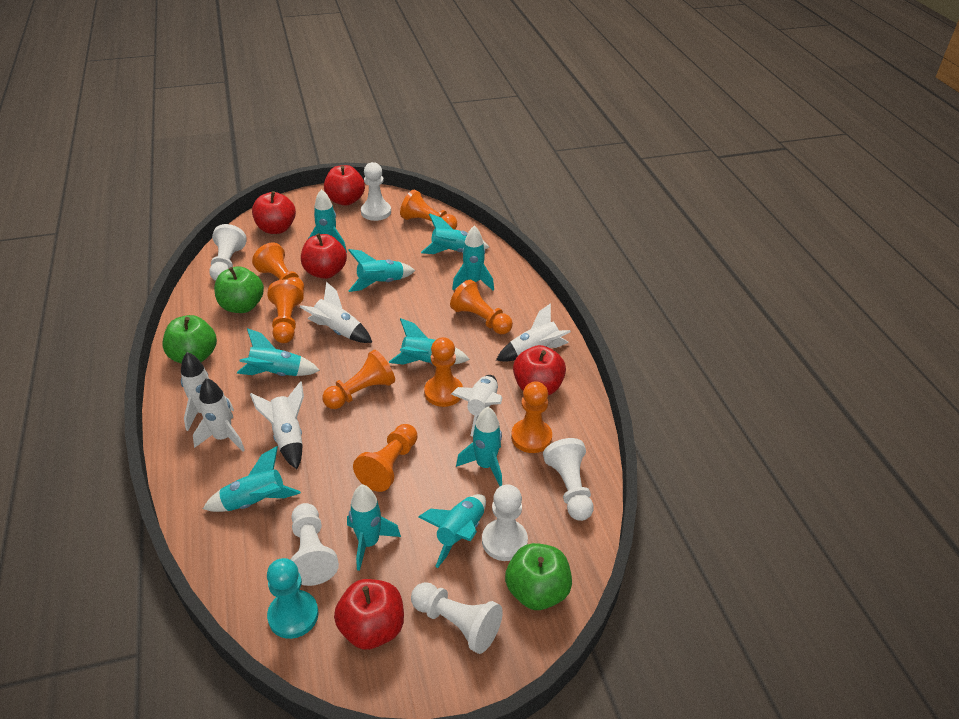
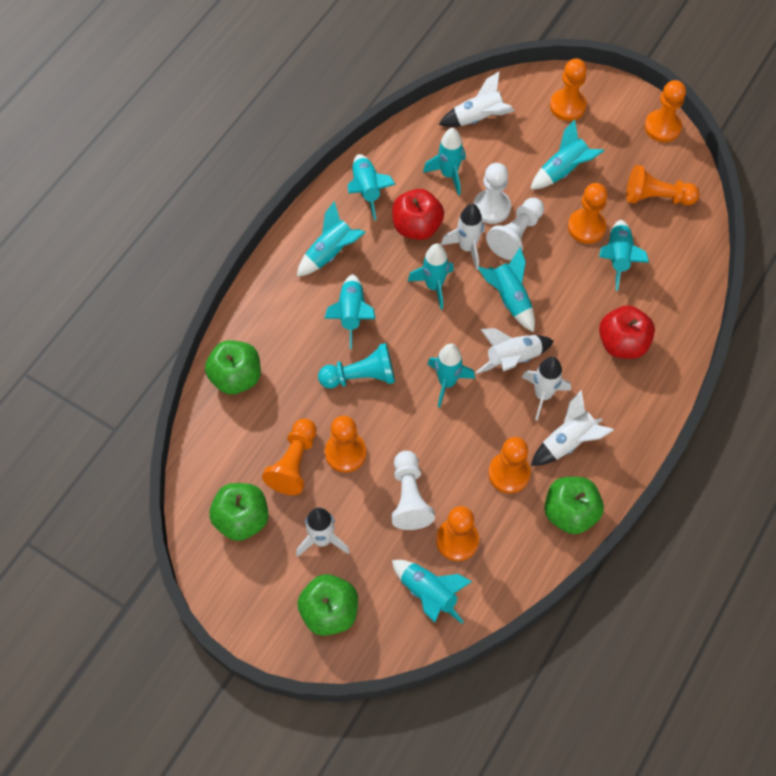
green apple: 3 -> 4
red apple: 5 -> 2
white pawn: 6 -> 3

